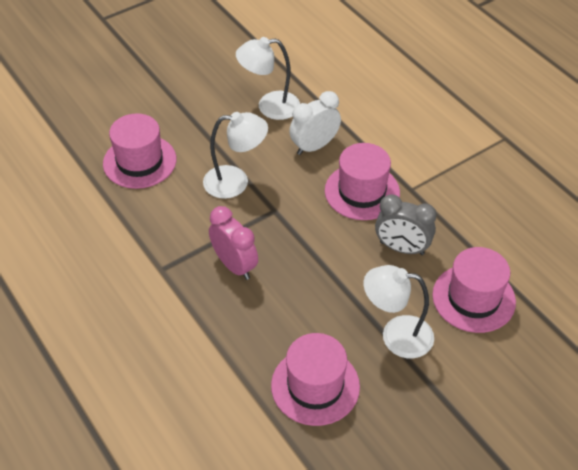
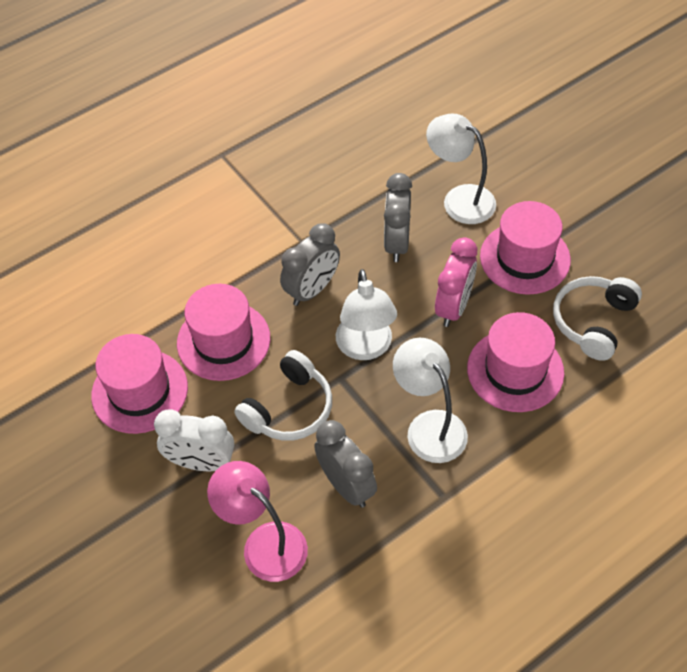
grey clock: 1 -> 3
pink lamp: 0 -> 1
white headphones: 0 -> 2

